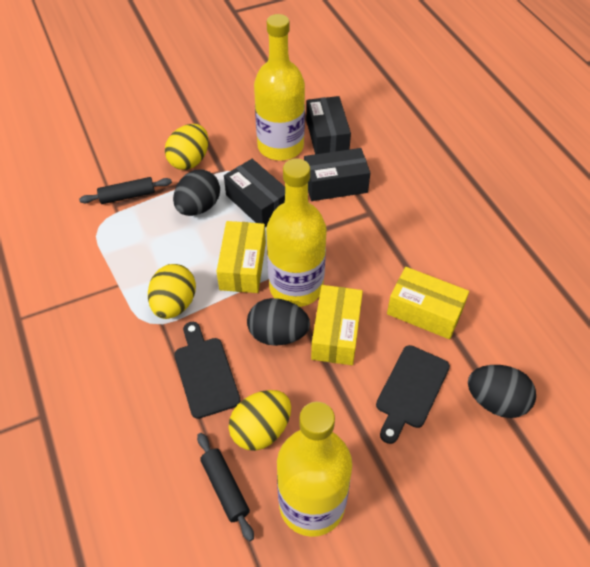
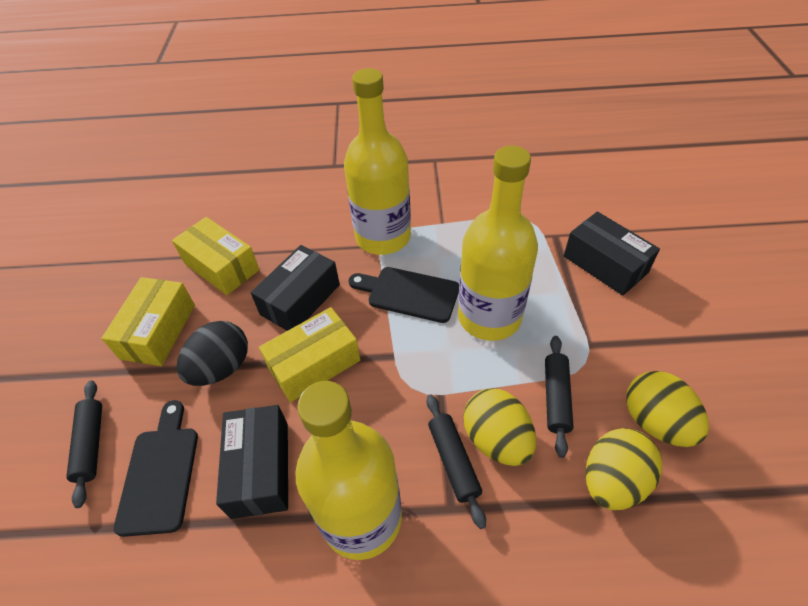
black egg: 3 -> 1
black rolling pin: 2 -> 3

